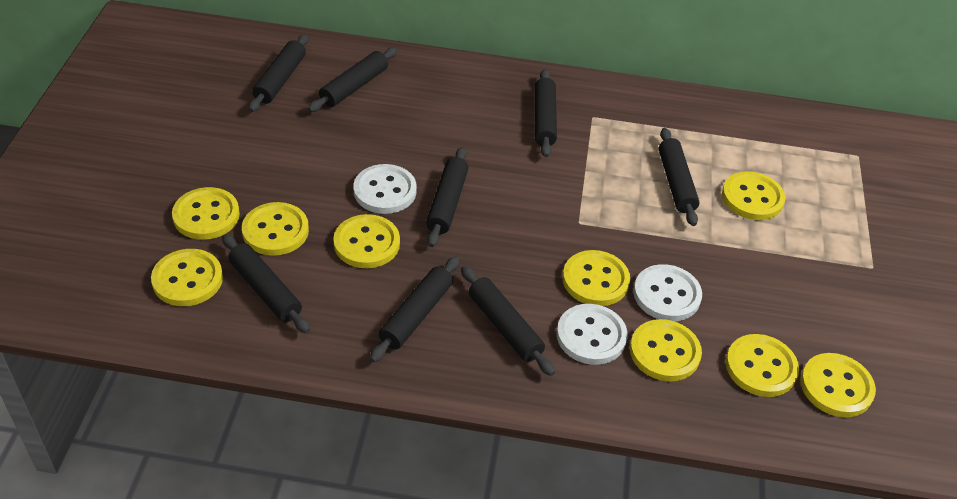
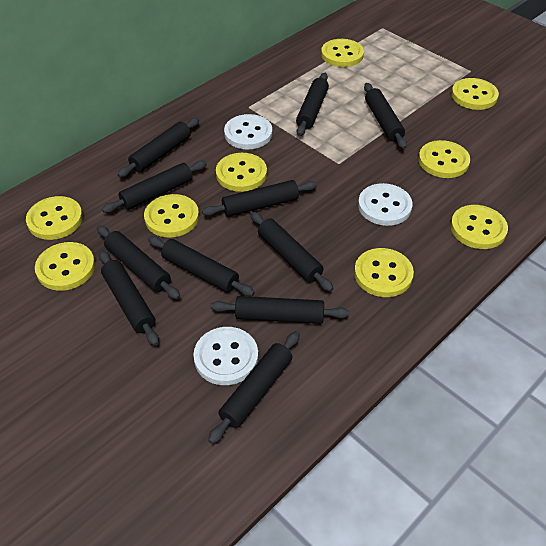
black rolling pin: 8 -> 11

